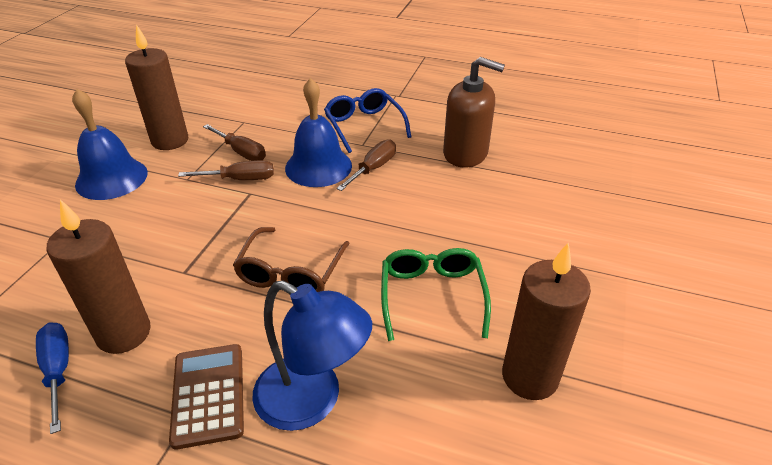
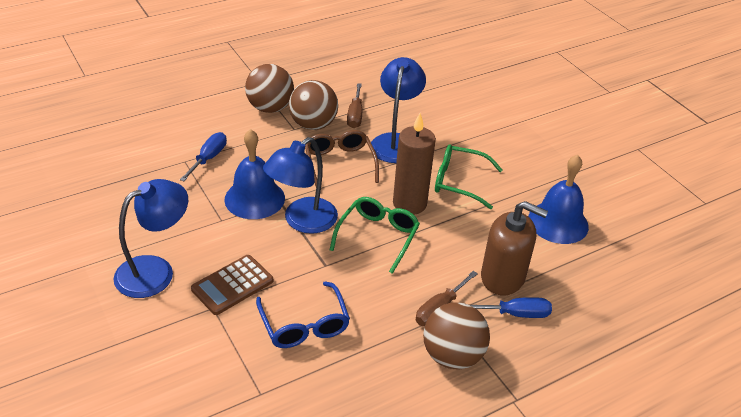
blue lamp: 1 -> 3
blue screwdriver: 1 -> 2
brown ball: 0 -> 3
brown candle: 3 -> 1
brown screwdriver: 3 -> 2
green glasses: 1 -> 2

